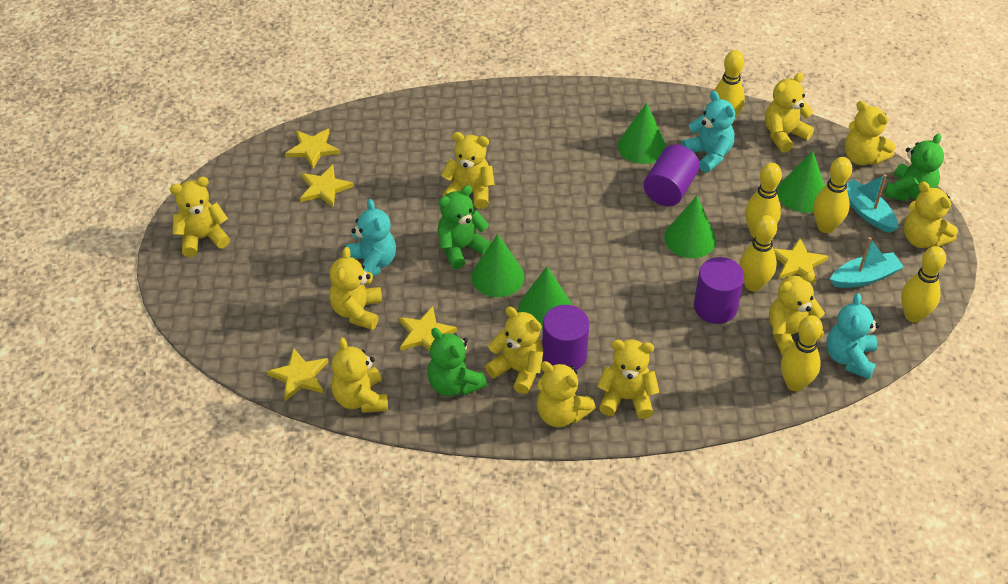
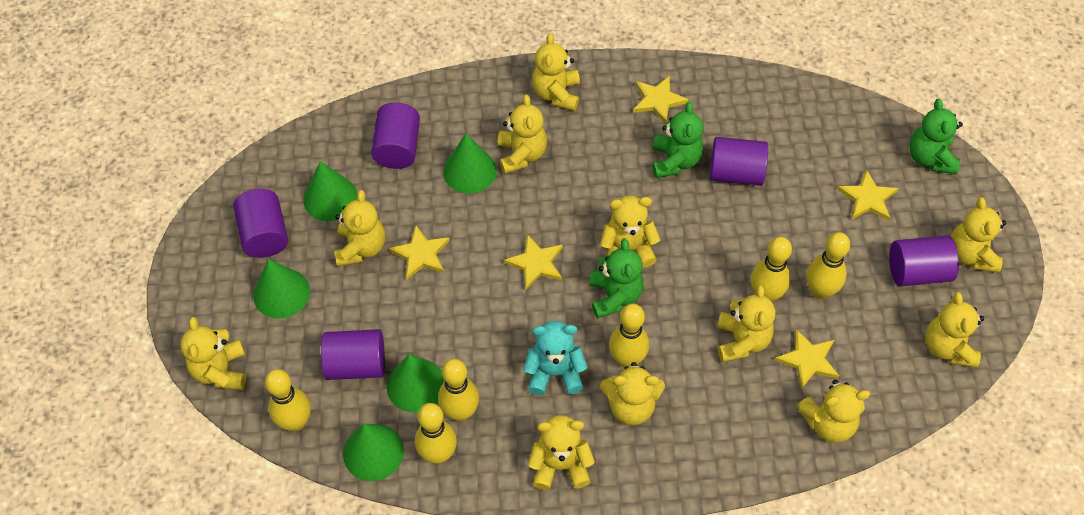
purple cylinder: 3 -> 5
turquoise boat: 2 -> 0
turquoise teddy bear: 3 -> 1

